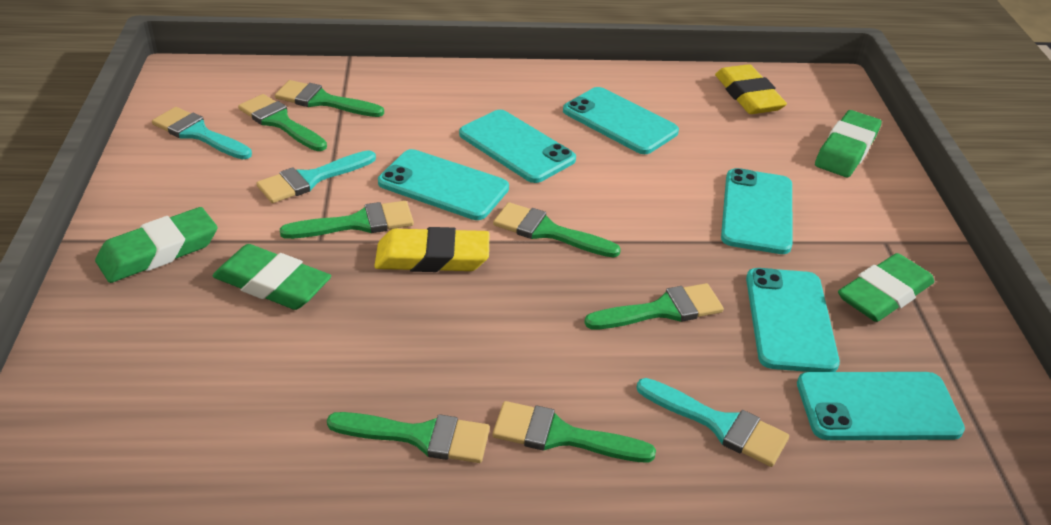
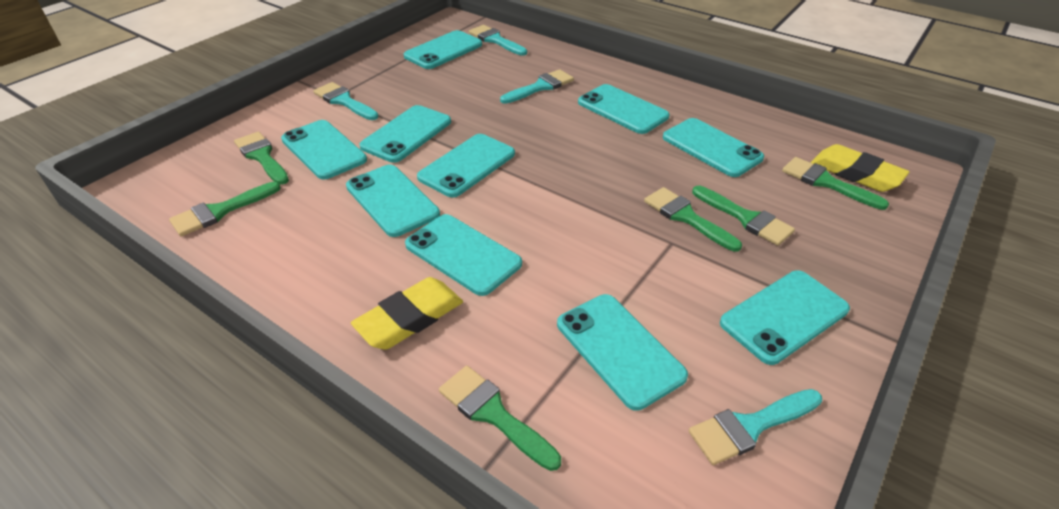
green brush: 7 -> 6
green eraser: 4 -> 0
turquoise brush: 3 -> 4
turquoise phone: 6 -> 10

